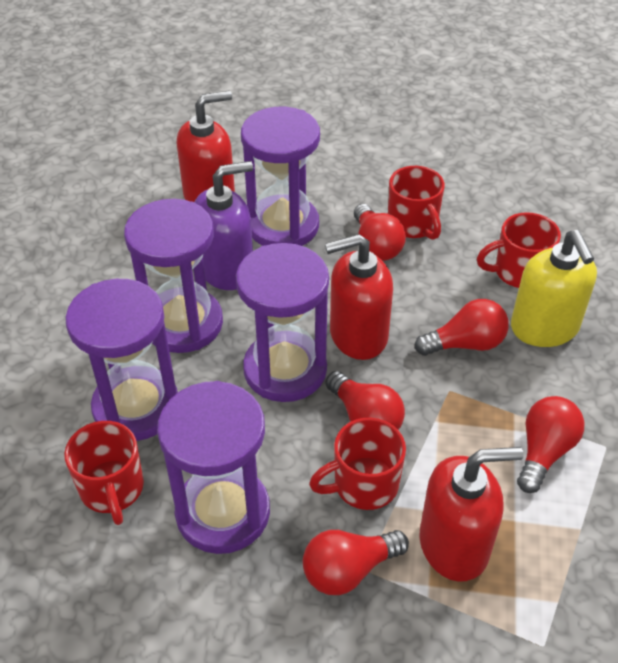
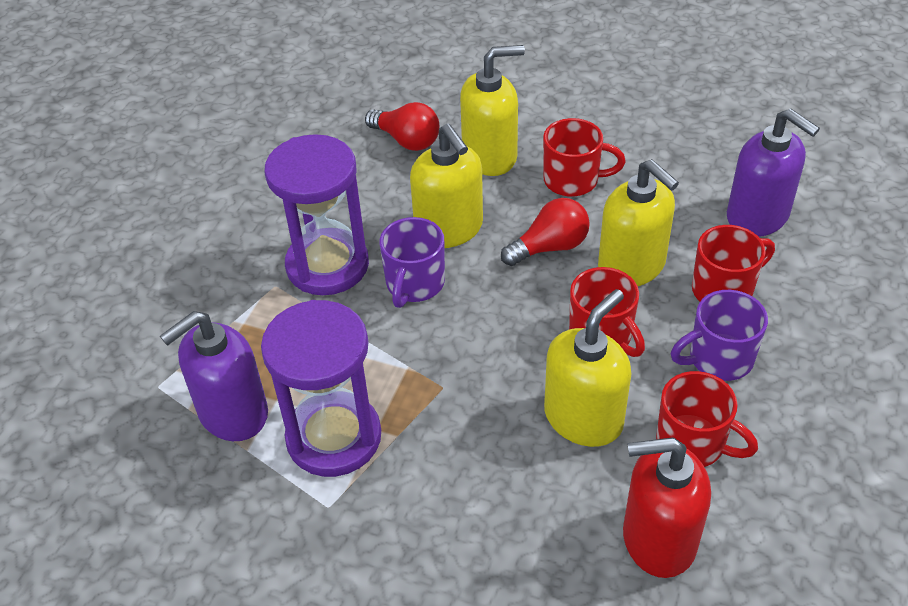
purple hourglass: 5 -> 2
purple mug: 0 -> 2
purple soap dispenser: 1 -> 2
red light bulb: 5 -> 2
red soap dispenser: 3 -> 1
yellow soap dispenser: 1 -> 4

